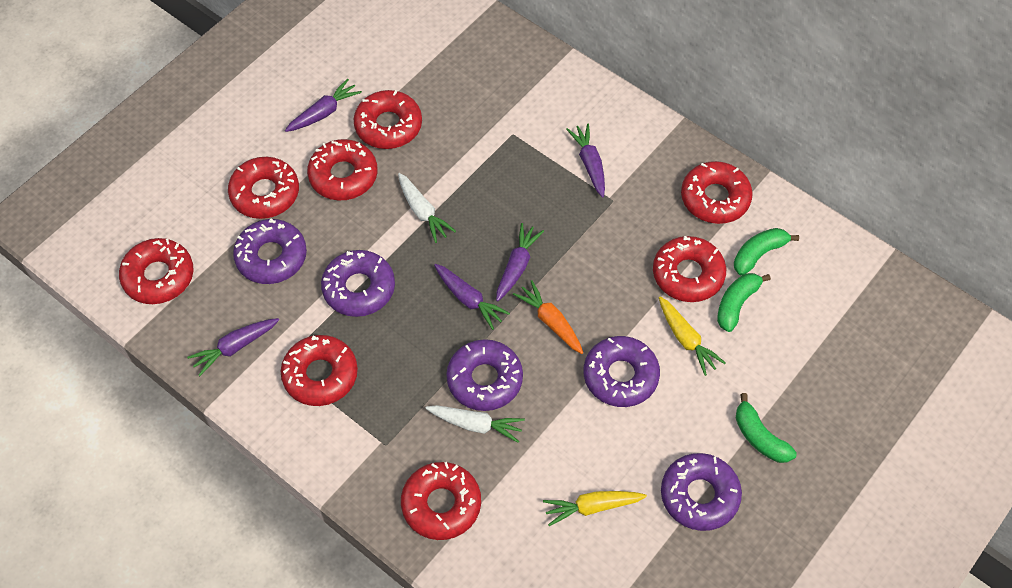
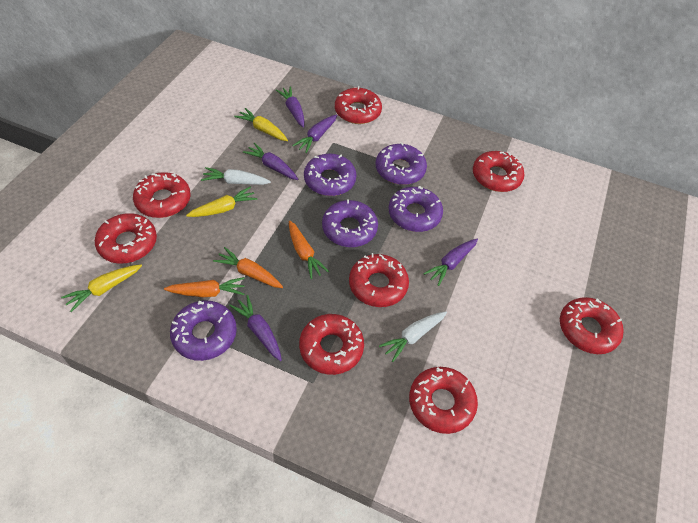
green banana: 3 -> 0
orange carrot: 1 -> 3
yellow carrot: 2 -> 3

